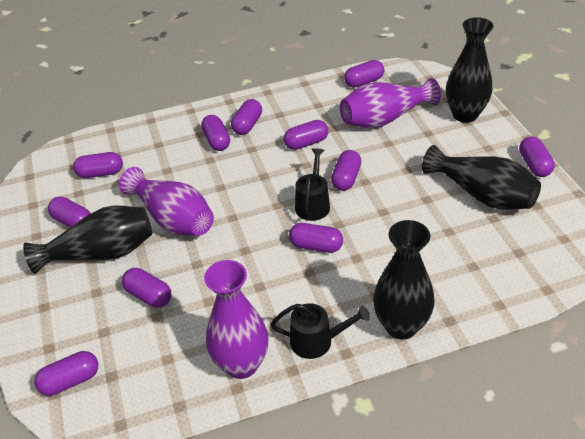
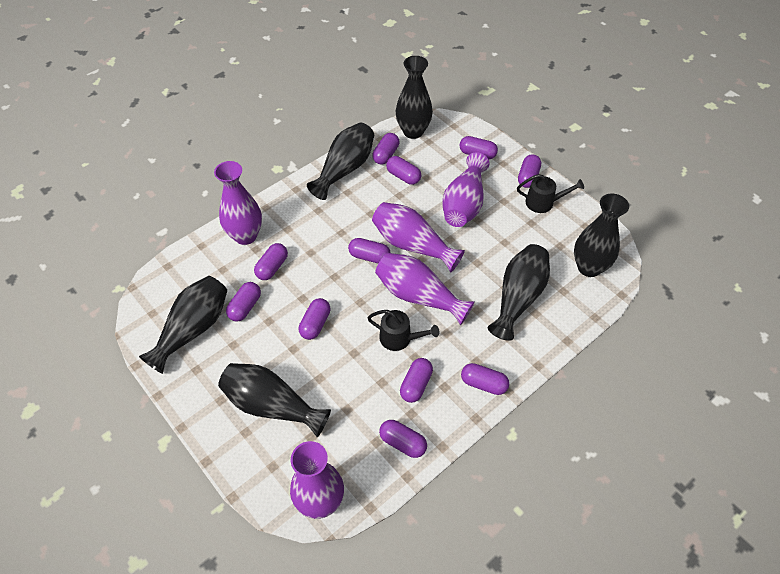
black vase: 4 -> 6
purple vase: 3 -> 5

